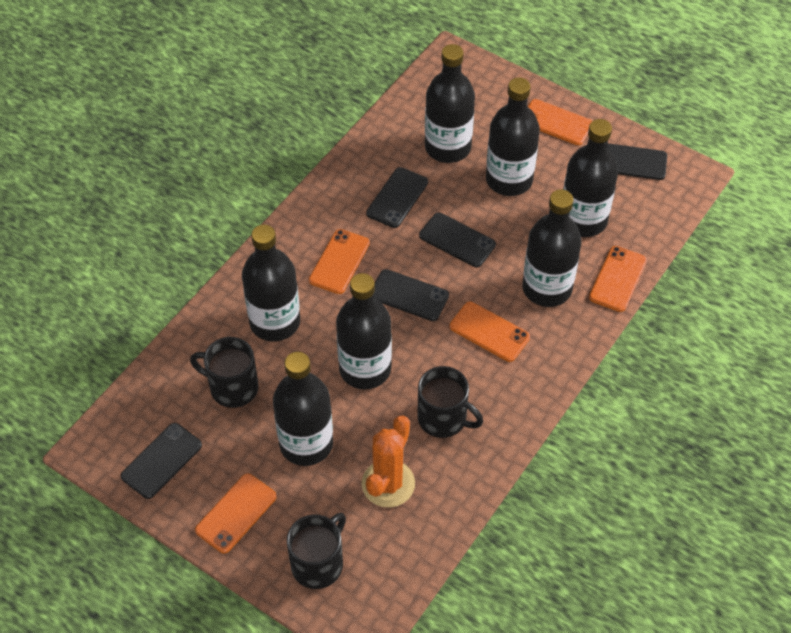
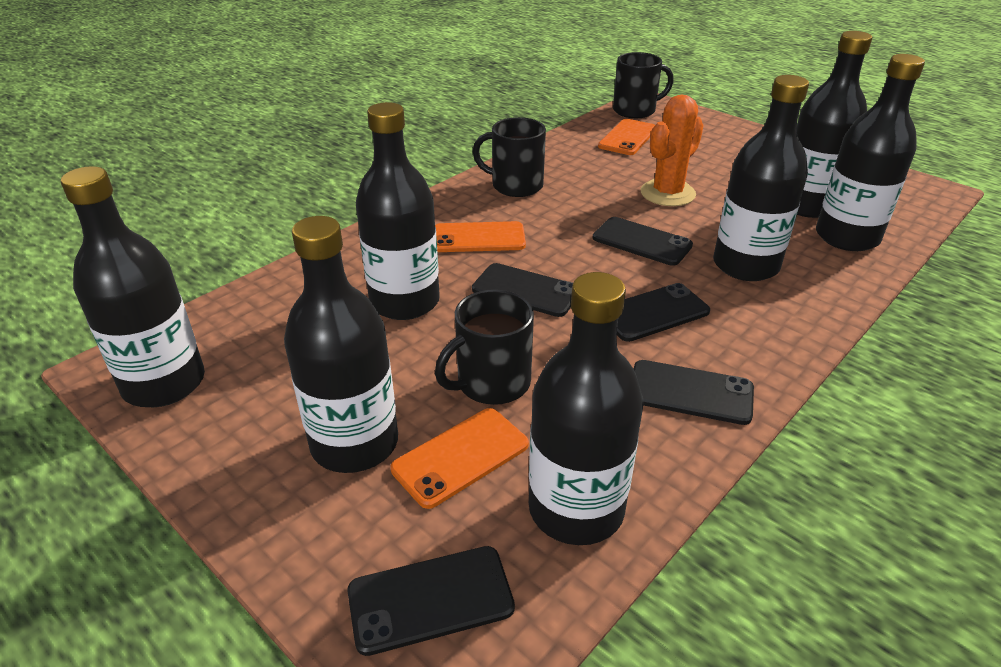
orange phone: 5 -> 3

